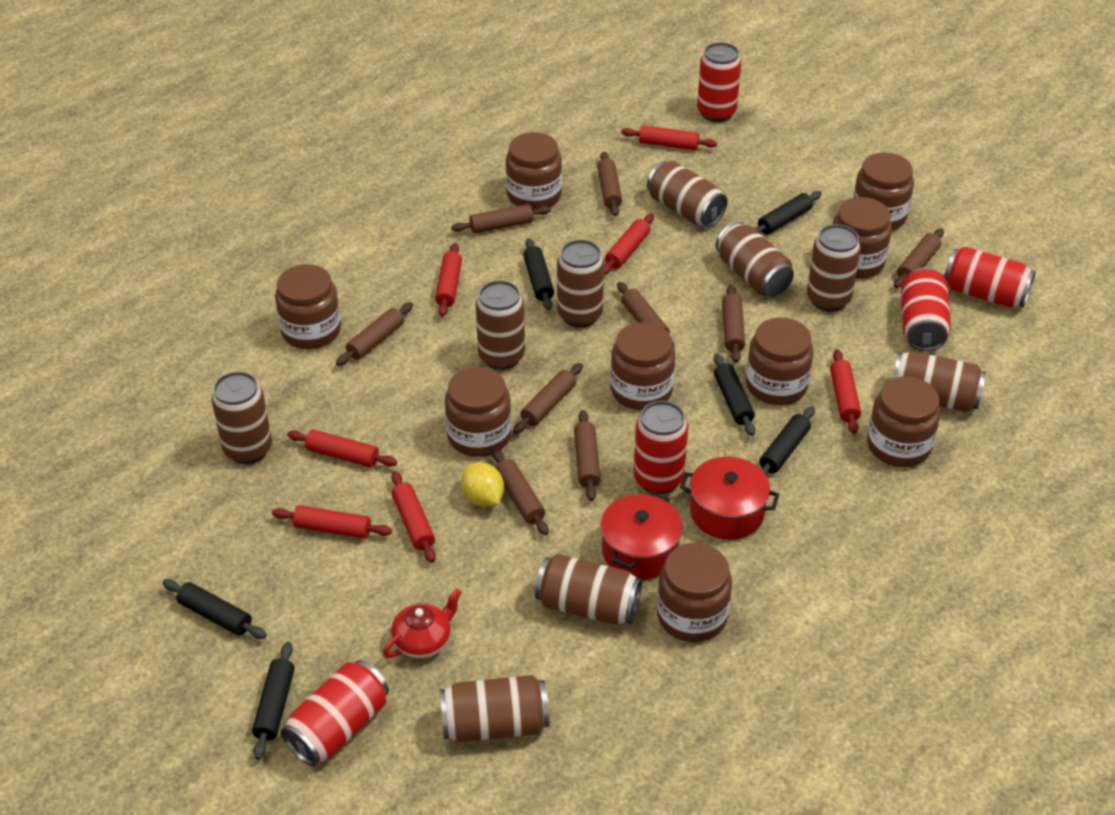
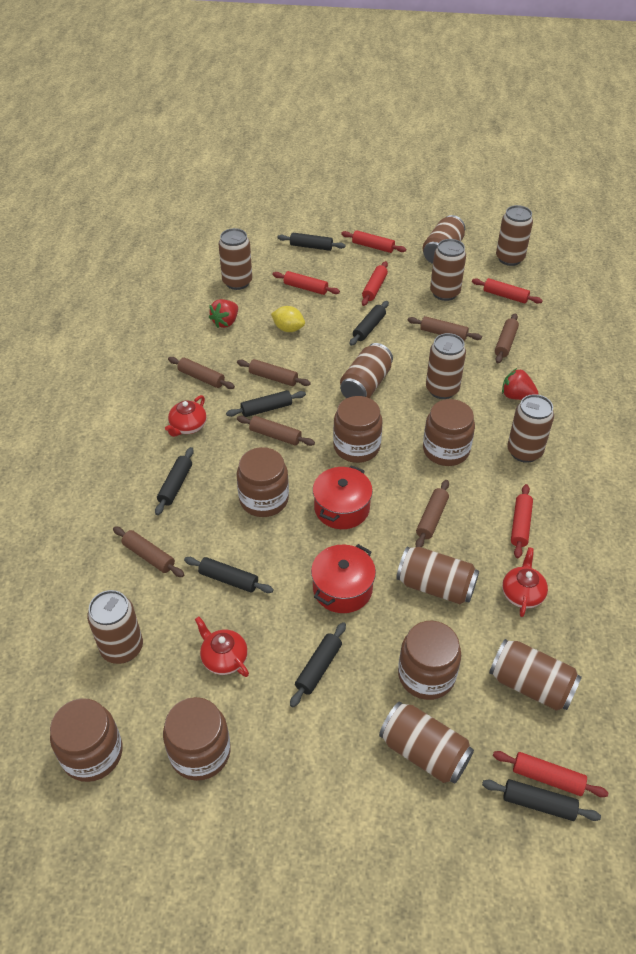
black rolling pin: 6 -> 7
brown can: 9 -> 11
brown jar: 9 -> 6
brown rolling pin: 9 -> 7
red can: 5 -> 0
red rolling pin: 7 -> 6
red strawberry: 0 -> 2
red teapot: 1 -> 3

